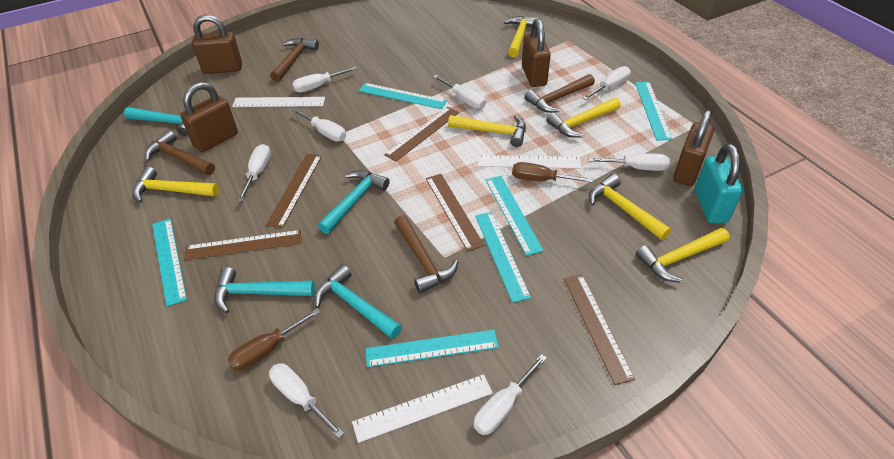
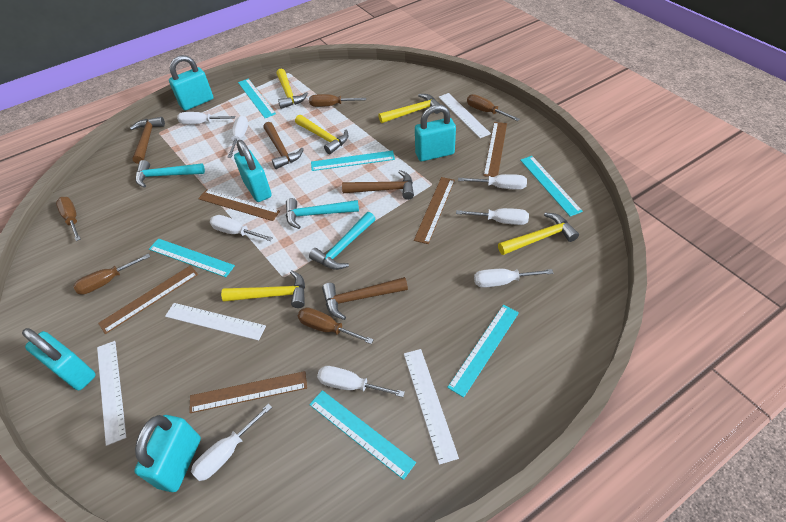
brown padlock: 4 -> 0
brown screwdriver: 2 -> 5
turquoise hammer: 4 -> 3
turquoise padlock: 1 -> 5
white ruler: 3 -> 4
yellow hammer: 6 -> 5

